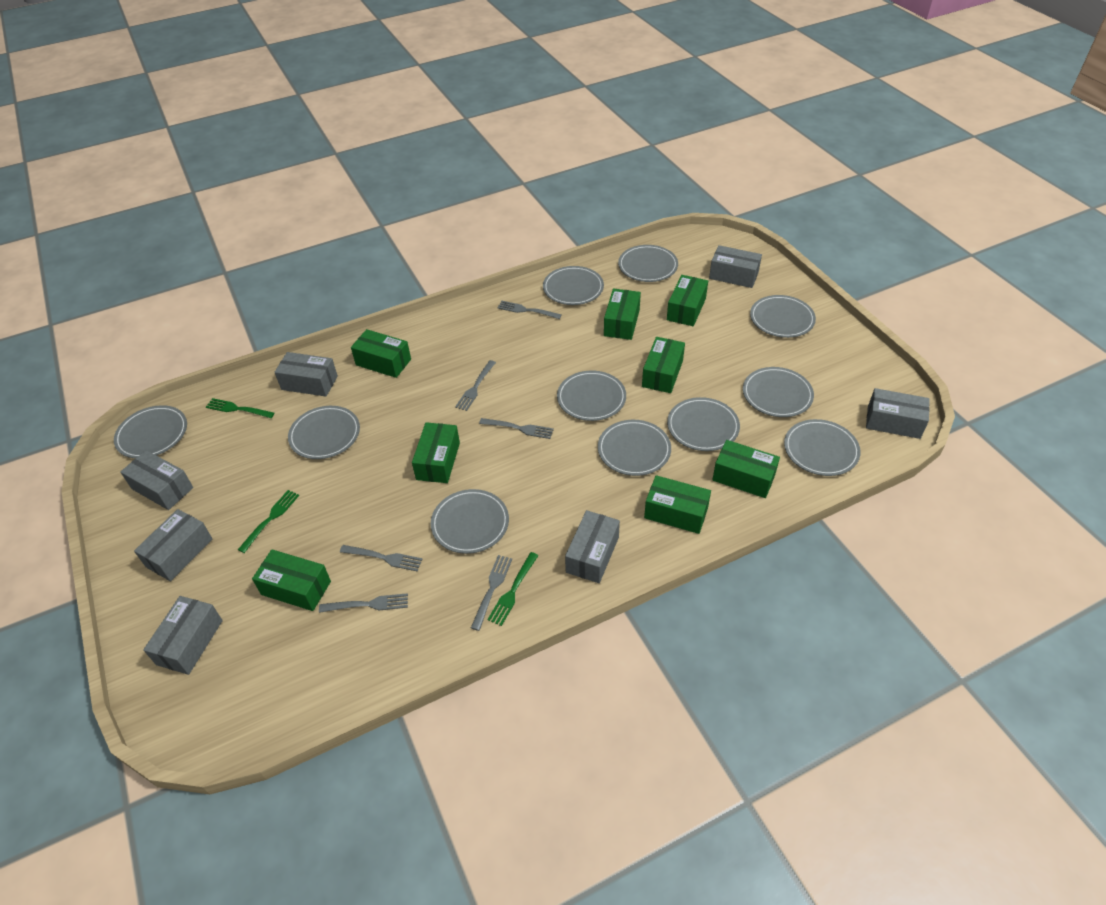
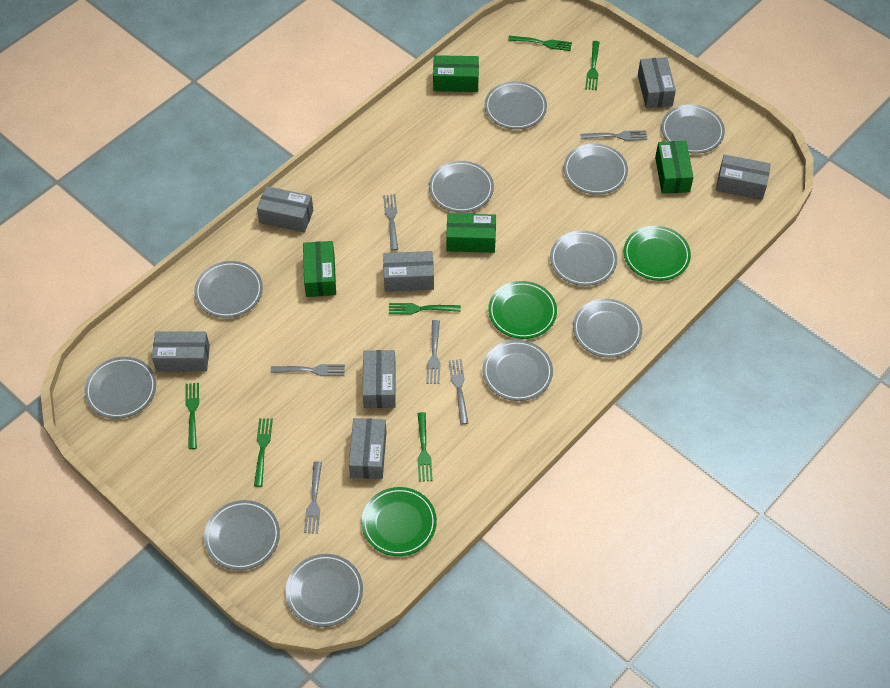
green box: 8 -> 4
green fork: 3 -> 6
green plate: 0 -> 3

